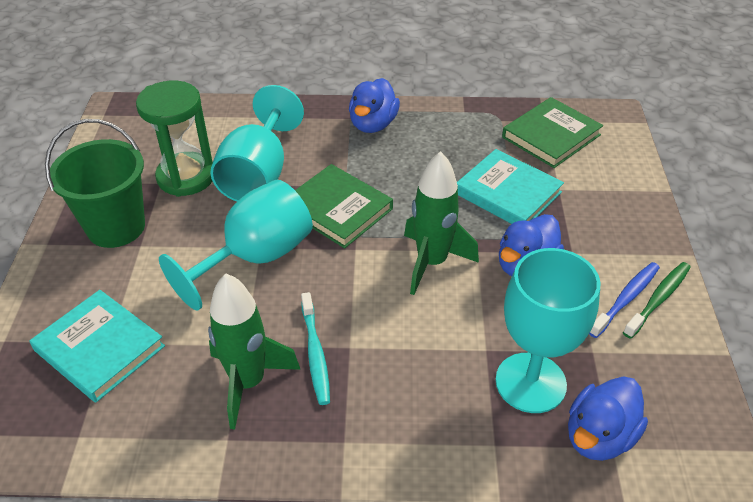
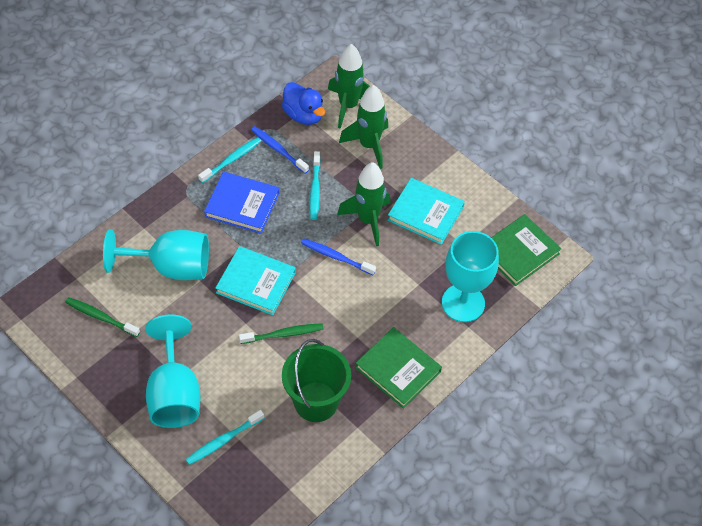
blue book: 0 -> 1
blue duck: 3 -> 1
blue toothbrush: 1 -> 2
green hourglass: 1 -> 0
green rocket: 2 -> 3
green toothbrush: 1 -> 2
turquoise toothbrush: 1 -> 3

